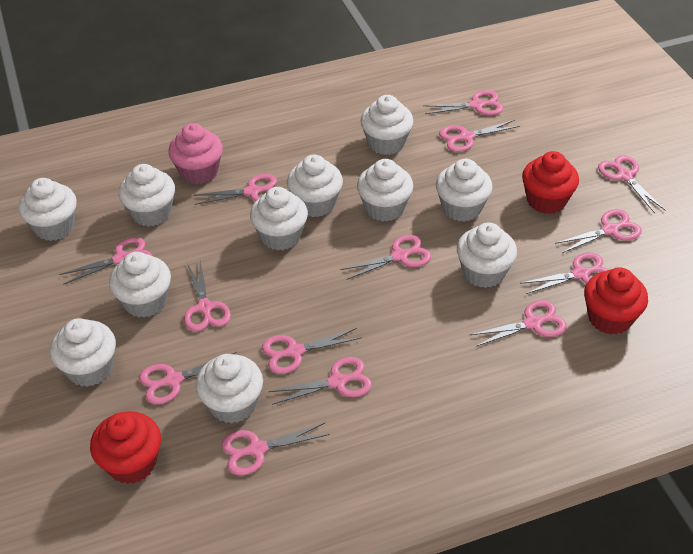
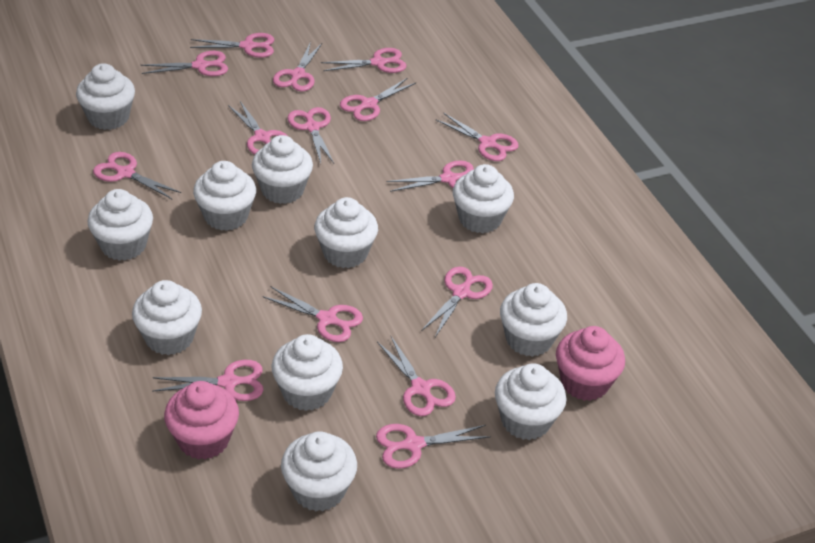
pink cupcake: 1 -> 2
pink scissors: 14 -> 15
red cupcake: 3 -> 0

